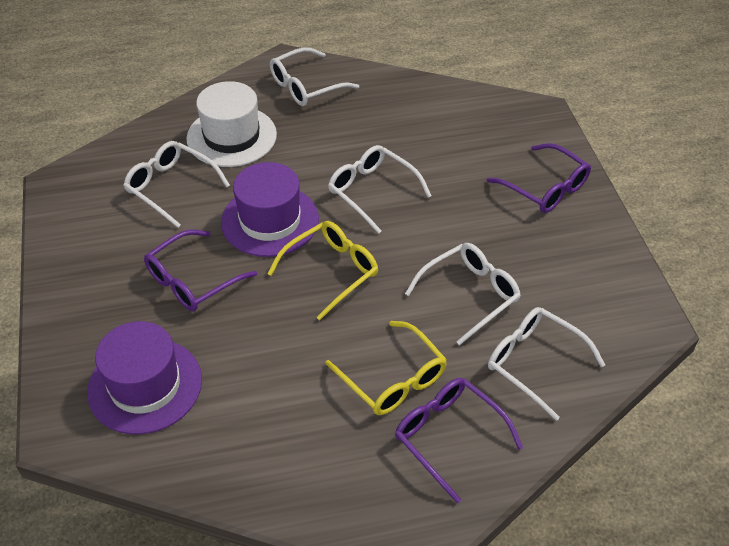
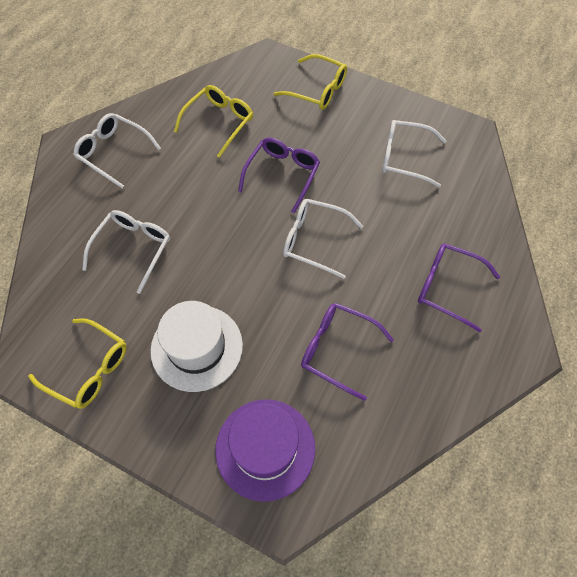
purple hat: 2 -> 1
white glasses: 5 -> 4
yellow glasses: 2 -> 3

